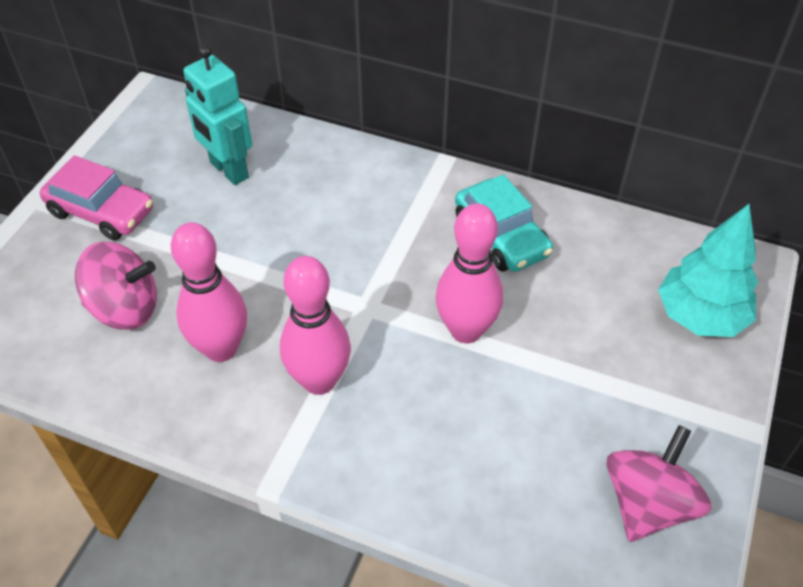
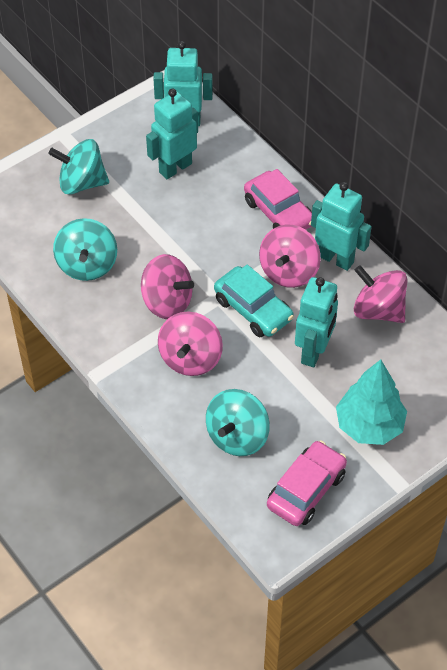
pink bowling pin: 3 -> 0
pink car: 1 -> 2
pink spinning top: 2 -> 4
turquoise robot: 1 -> 4
turquoise spinning top: 0 -> 3

